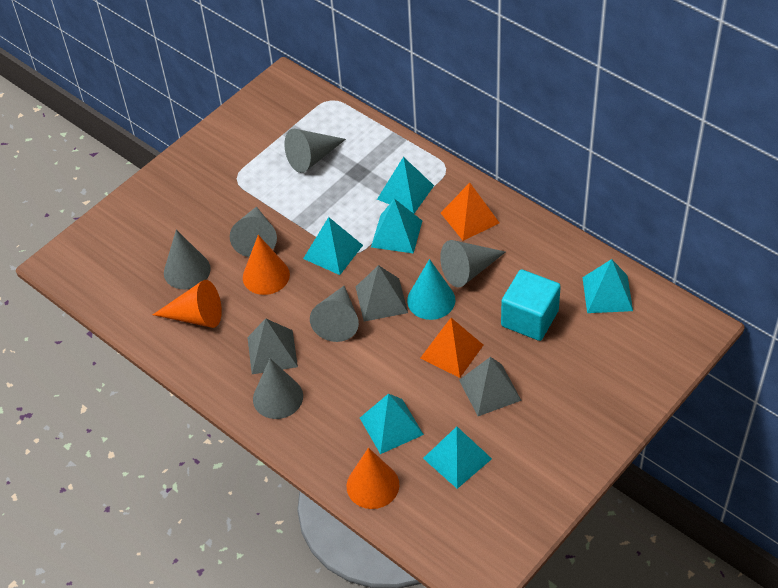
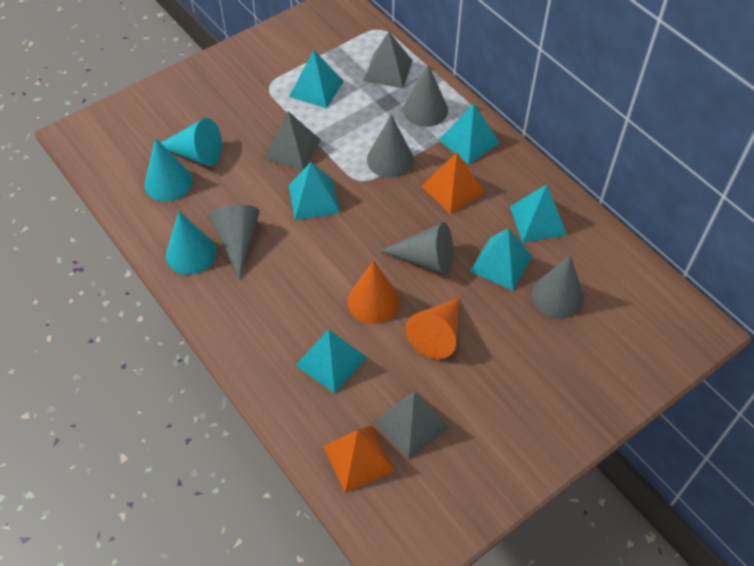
grey cone: 6 -> 5
orange cone: 3 -> 2
turquoise cone: 1 -> 3
turquoise cube: 1 -> 0

